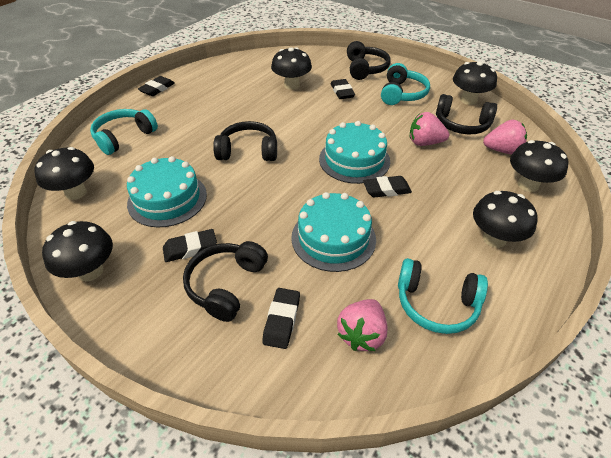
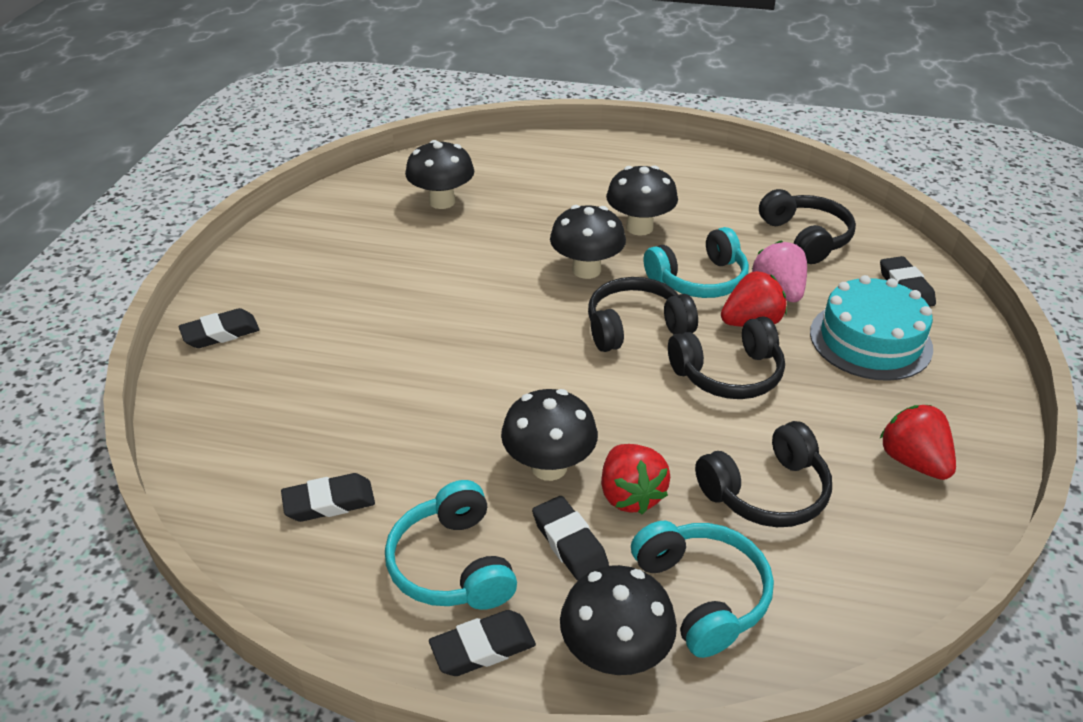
black mushroom: 6 -> 5
pink strawberry: 3 -> 1
red strawberry: 0 -> 3
turquoise cake: 3 -> 1

